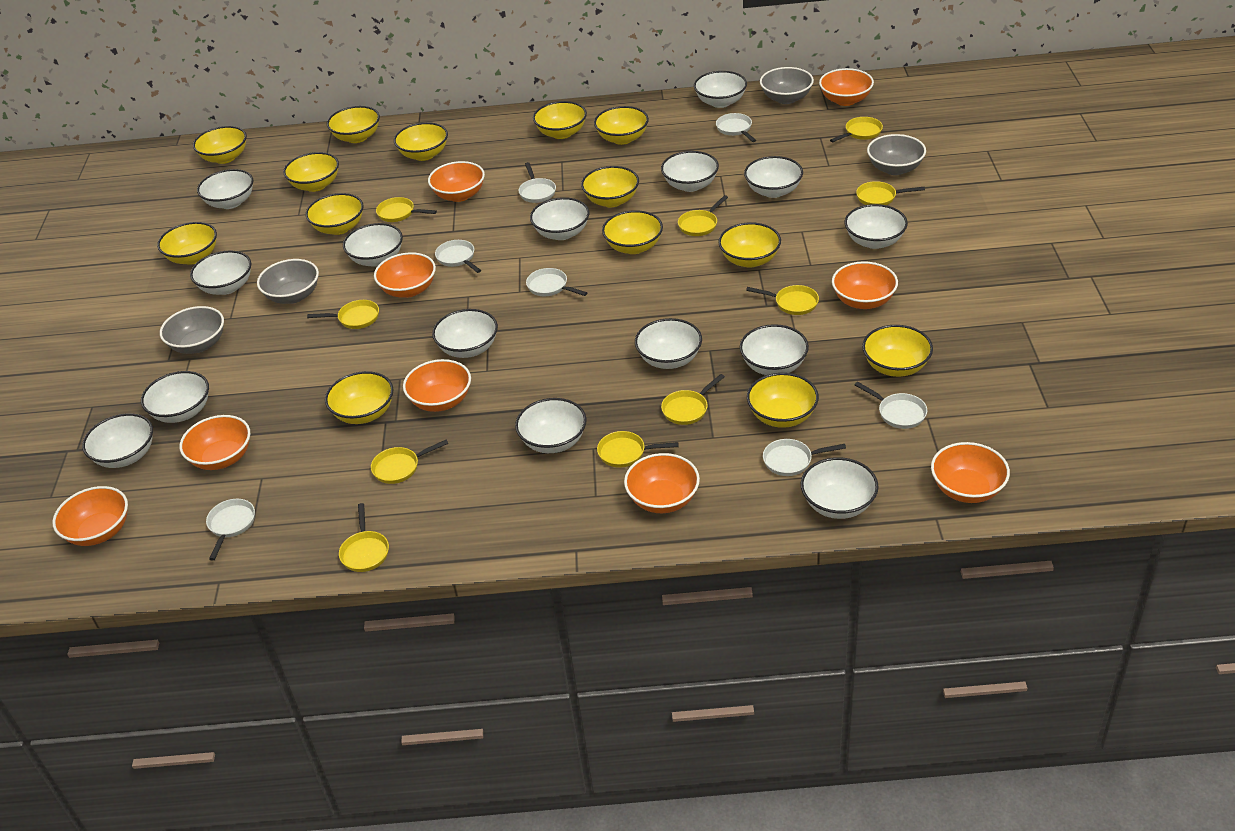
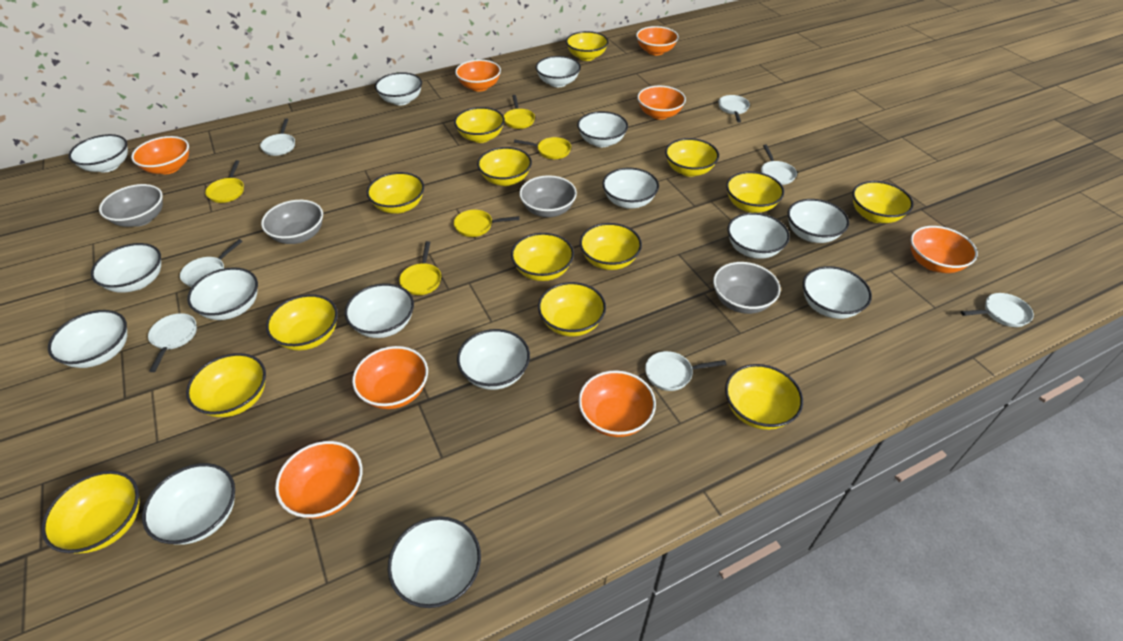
orange bowl: 9 -> 8
yellow pan: 10 -> 5

